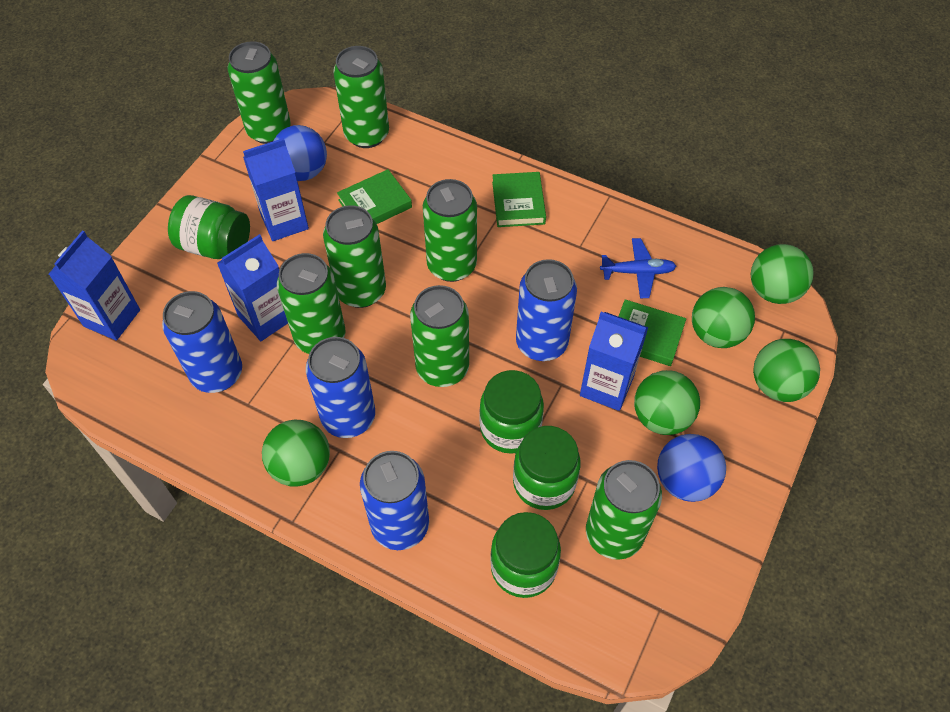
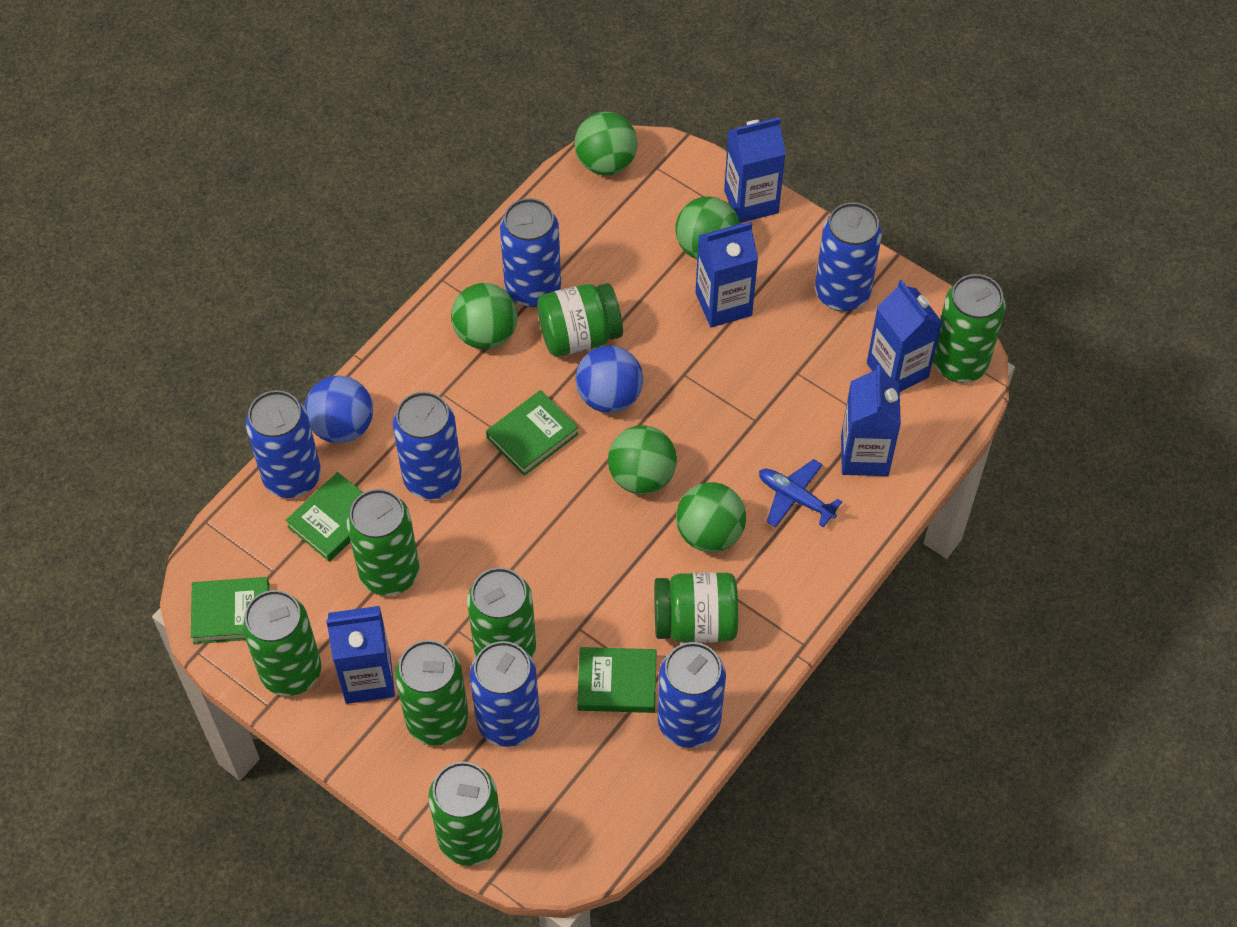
blue can: 4 -> 6
blue carton: 4 -> 5
green book: 3 -> 4
green can: 7 -> 6
green jar: 4 -> 2

